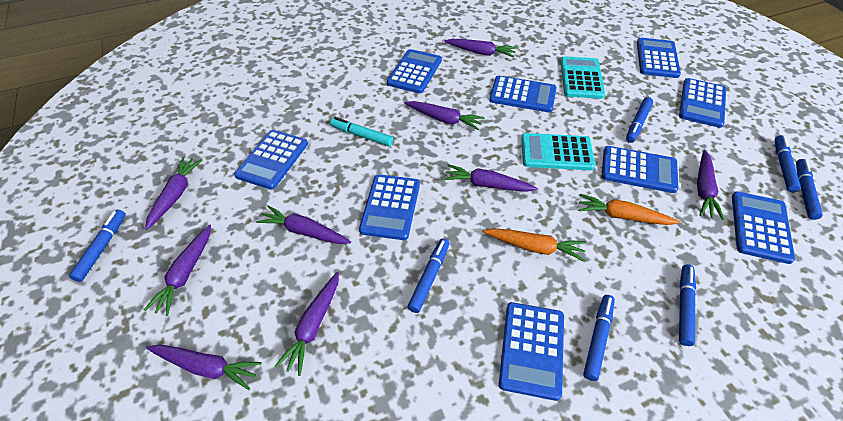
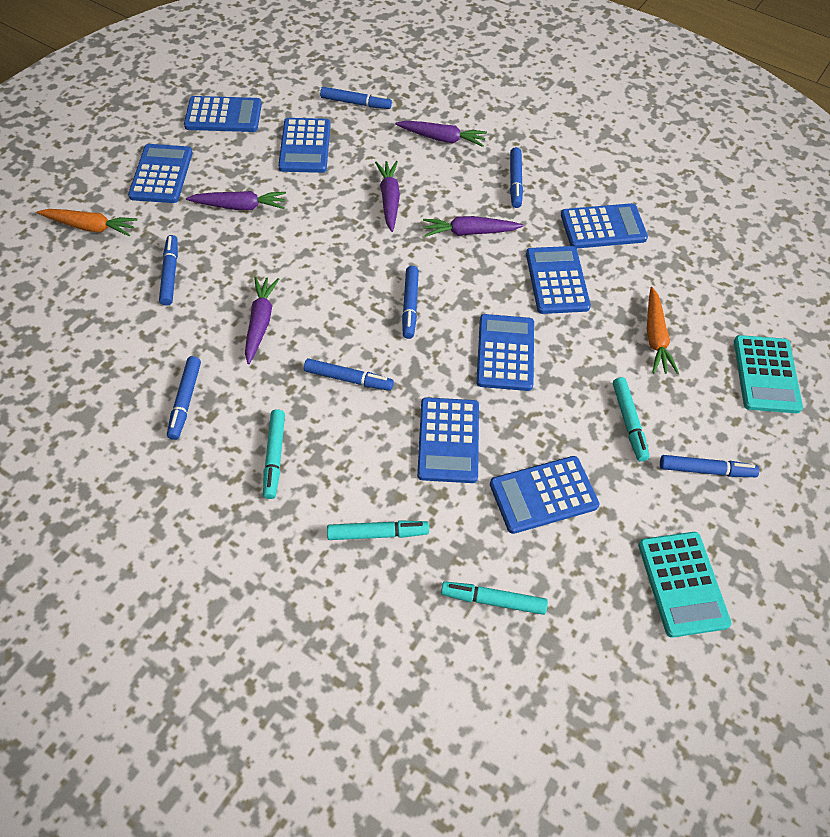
blue calculator: 9 -> 8
purple carrot: 9 -> 5
turquoise marker: 1 -> 4

